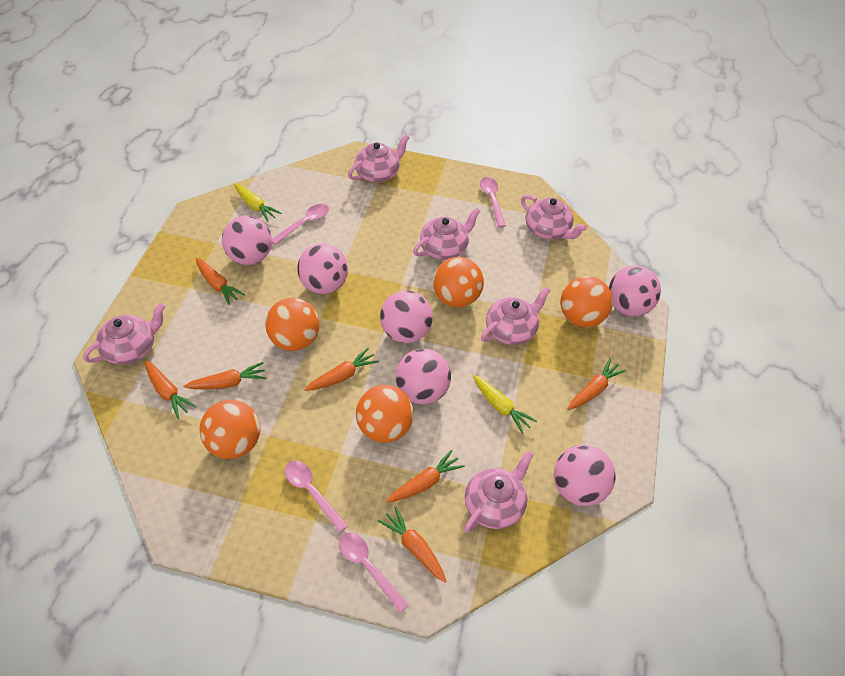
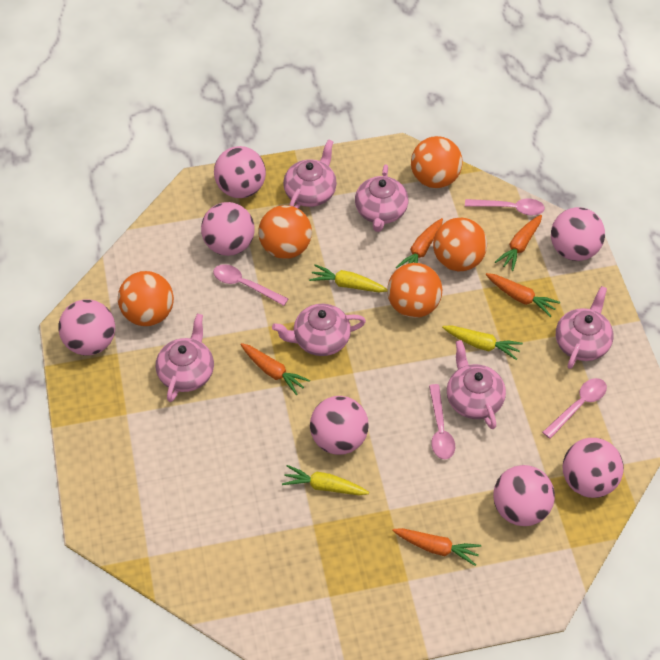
orange carrot: 7 -> 5
pink ball: 6 -> 7
yellow carrot: 2 -> 3

